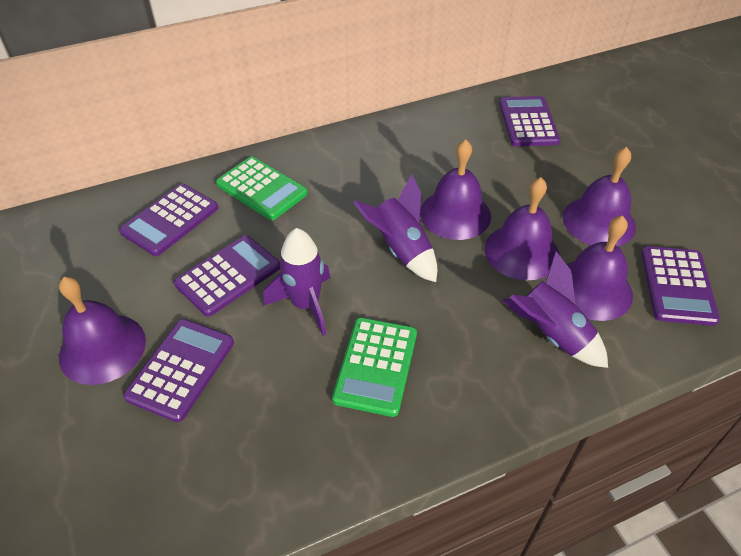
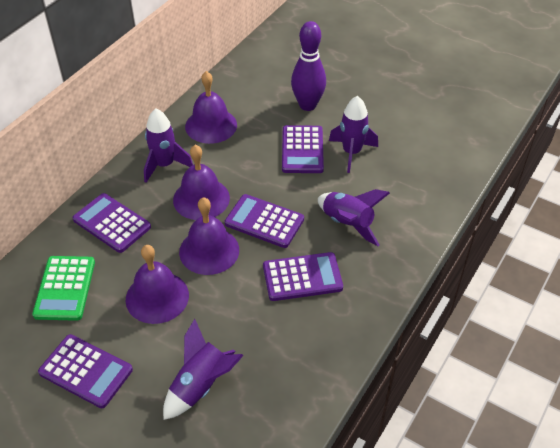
green calculator: 2 -> 1
purple bell: 5 -> 4
purple bowling pin: 0 -> 1
purple rocket: 3 -> 4

